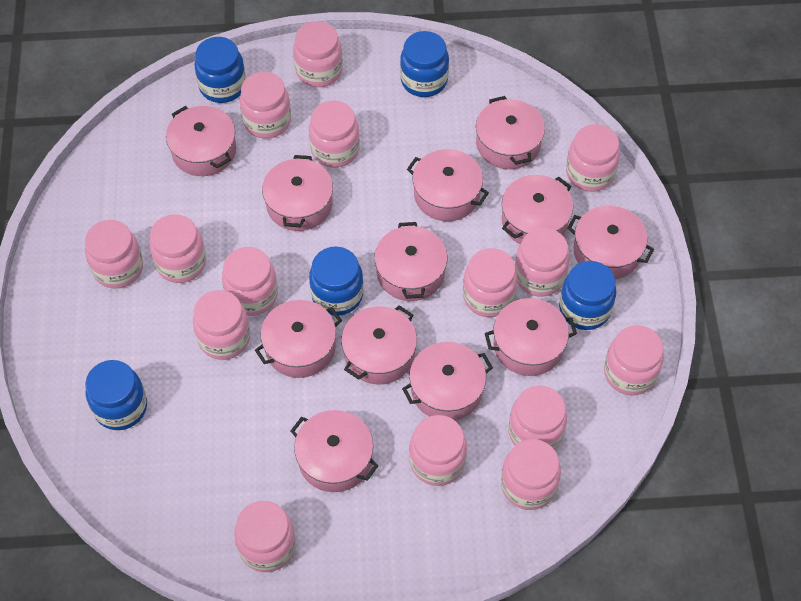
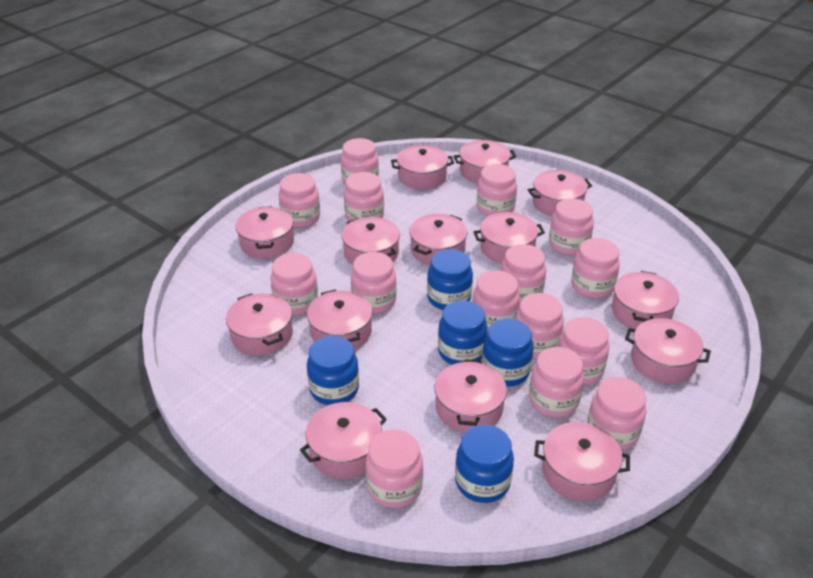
pink pot: 12 -> 14

